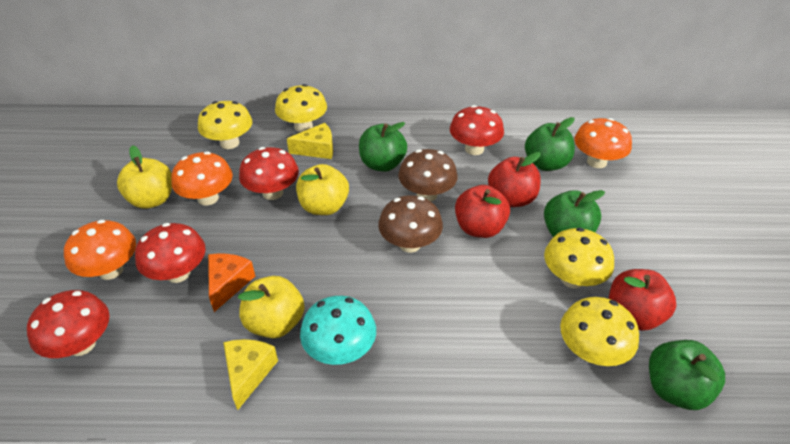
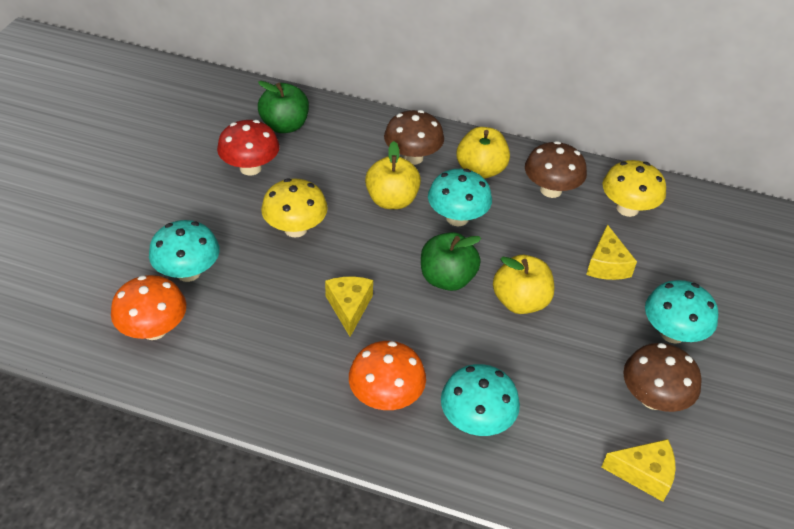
brown mushroom: 2 -> 3
green apple: 4 -> 2
orange cheese: 1 -> 0
orange mushroom: 3 -> 2
red apple: 3 -> 0
red mushroom: 4 -> 1
turquoise mushroom: 1 -> 4
yellow cheese: 2 -> 3
yellow mushroom: 4 -> 2

